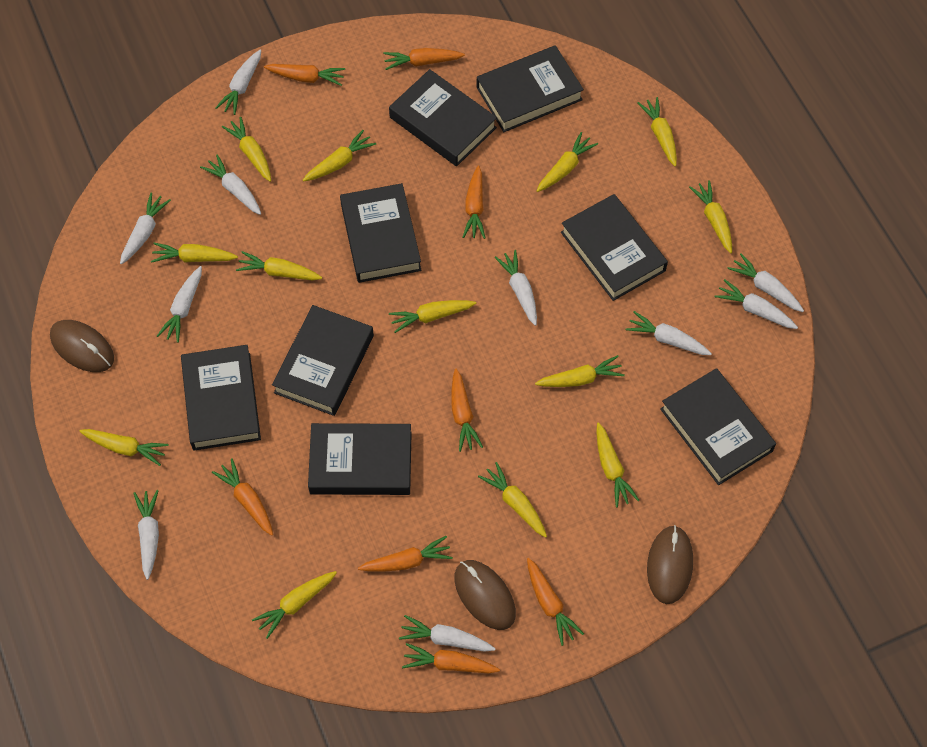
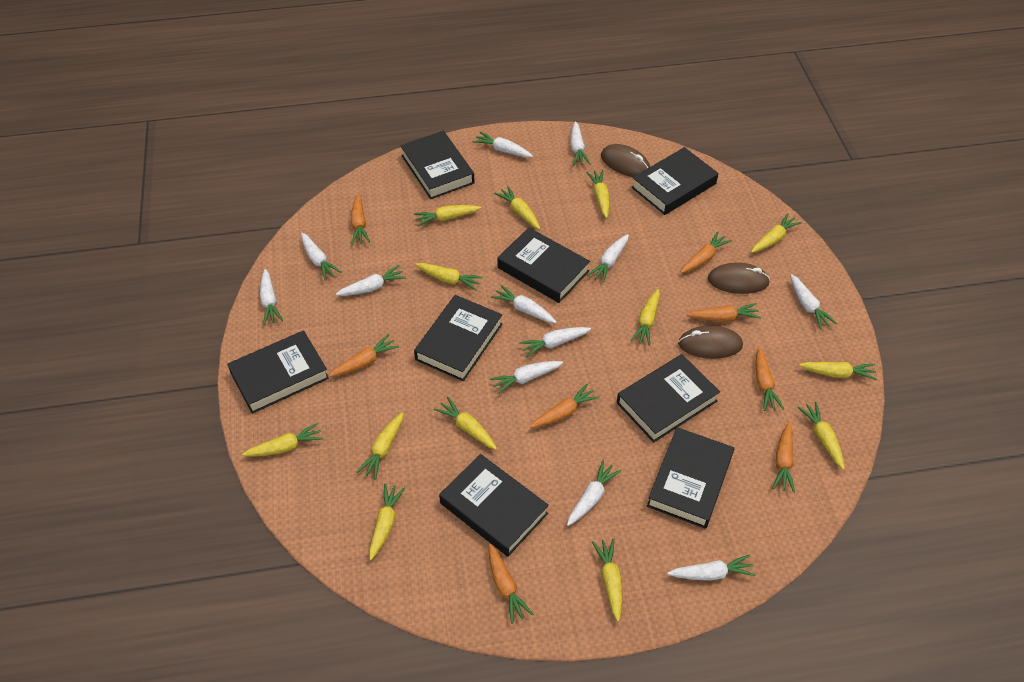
white carrot: 10 -> 12

